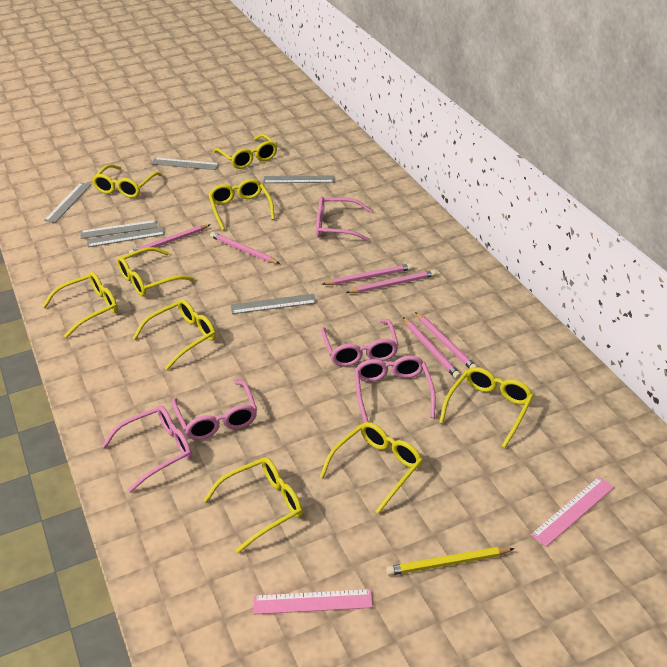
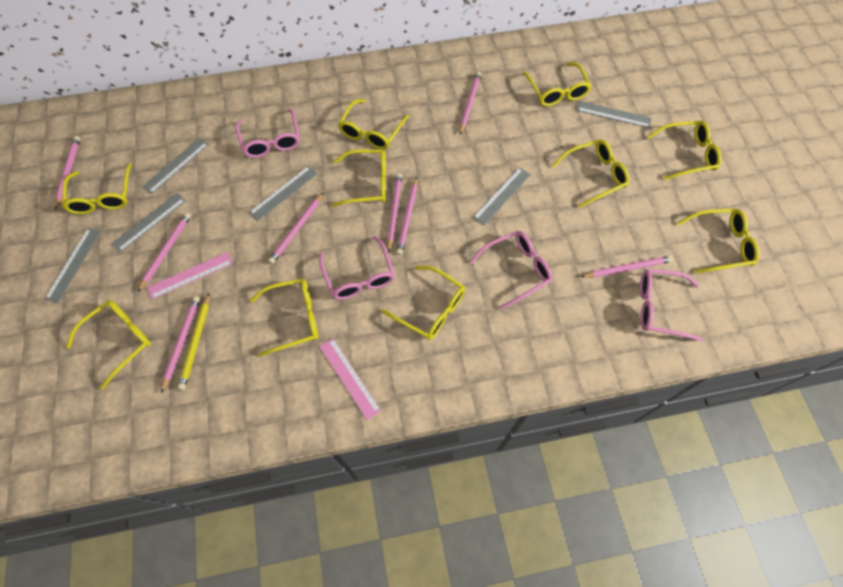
pink glasses: 5 -> 4
pink pencil: 6 -> 8
yellow glasses: 9 -> 10

